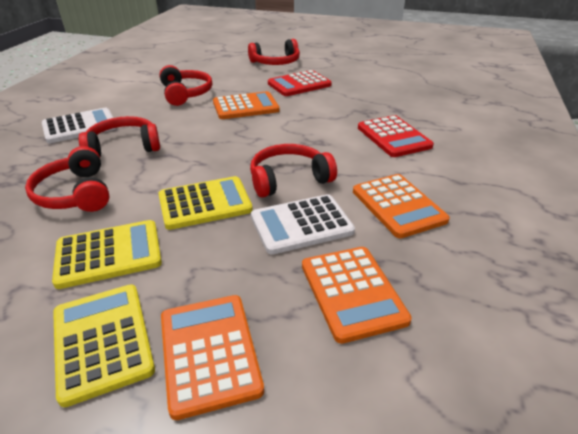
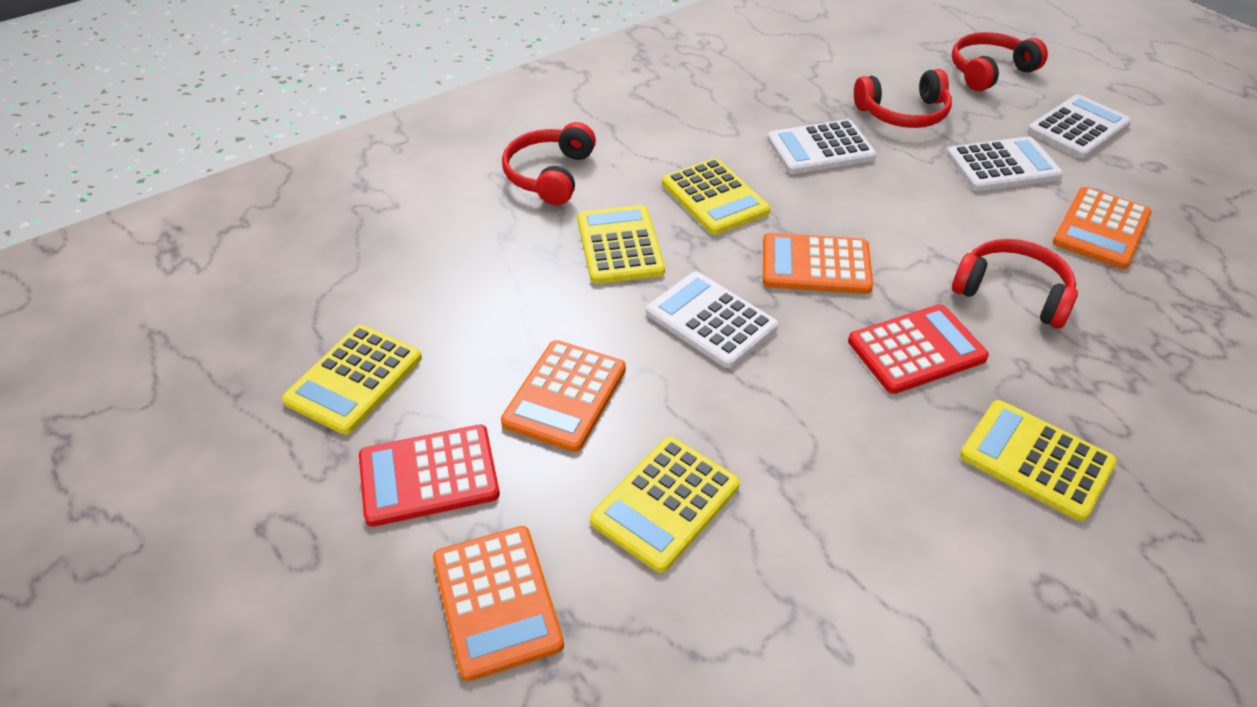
red headphones: 5 -> 4
white calculator: 2 -> 4
yellow calculator: 3 -> 5

